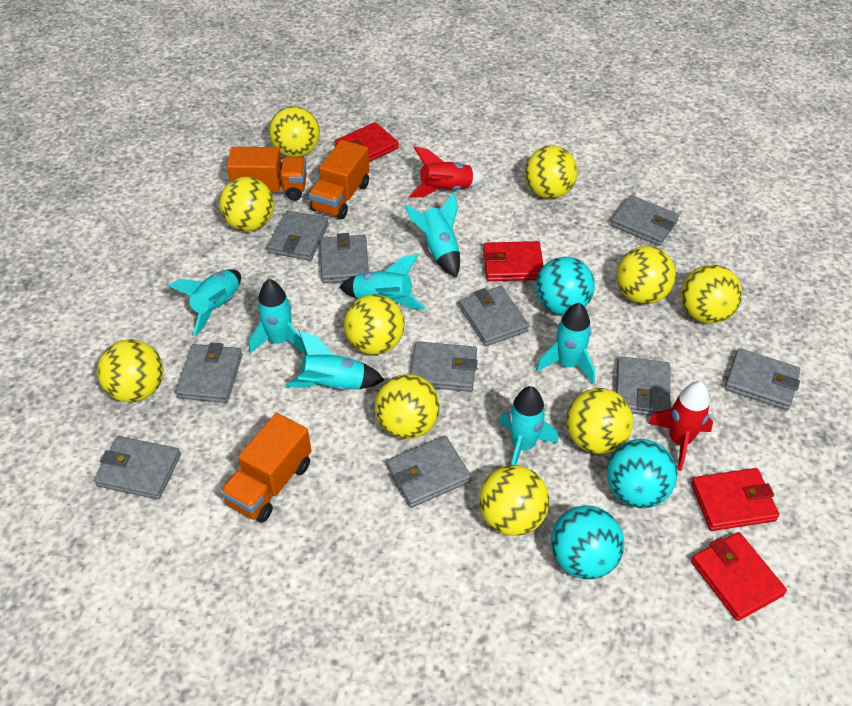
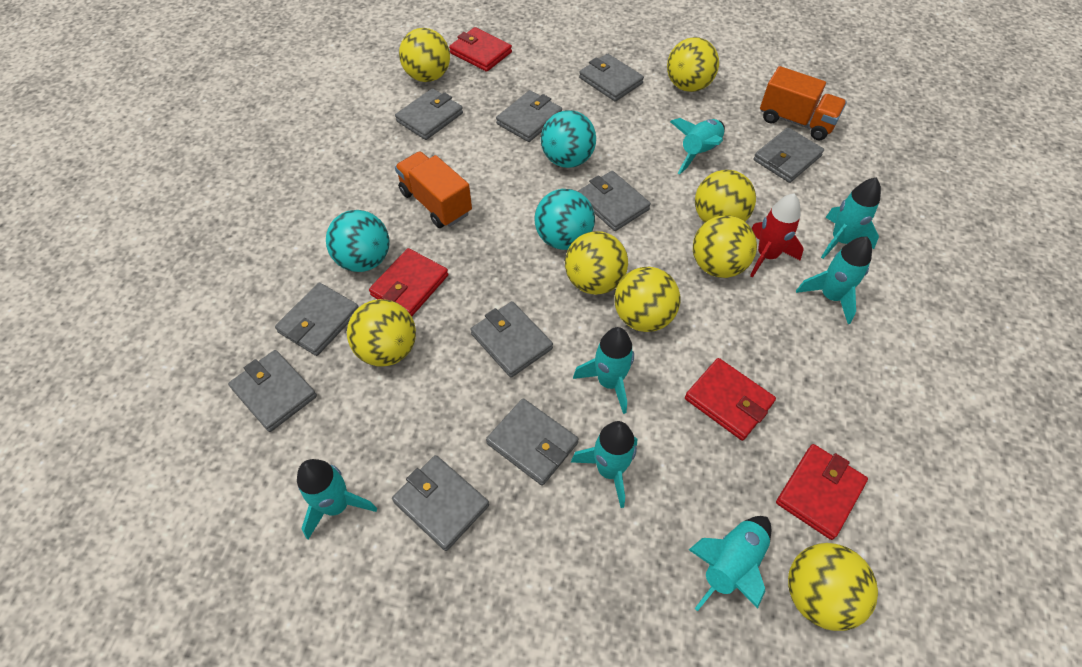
orange truck: 3 -> 2
red rocket: 2 -> 1
yellow ball: 10 -> 8

